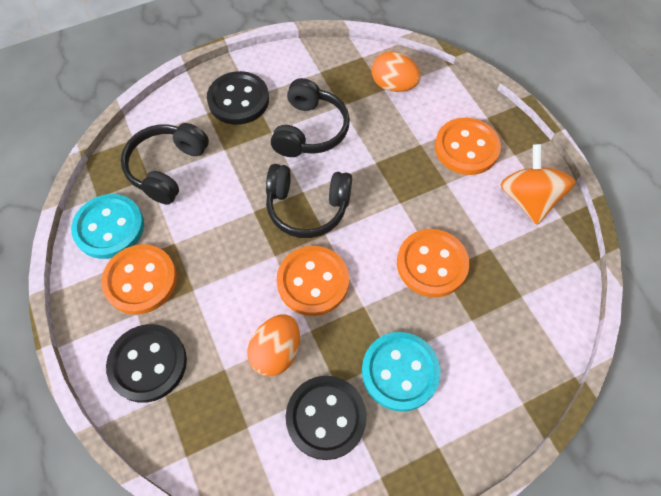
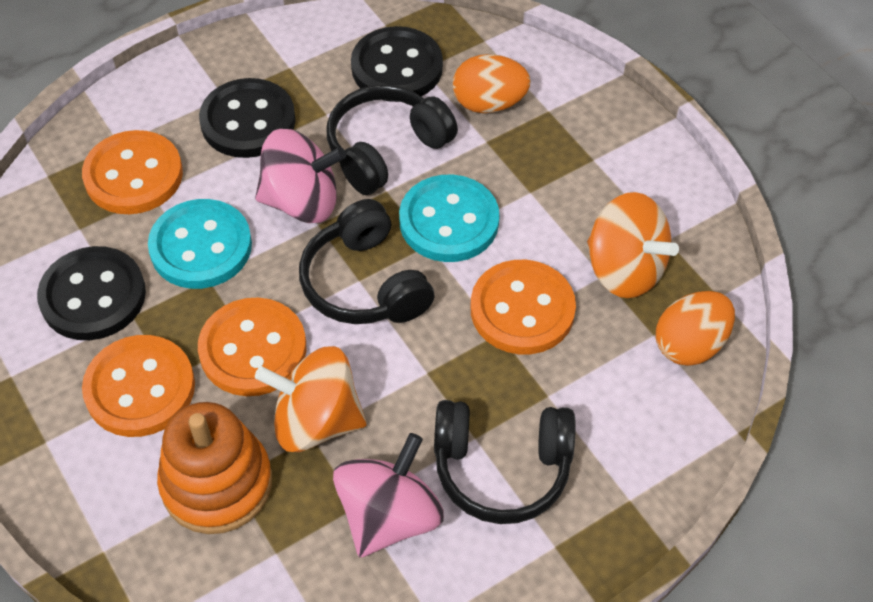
orange spinning top: 1 -> 2
orange stacking toy: 0 -> 1
pink spinning top: 0 -> 2

